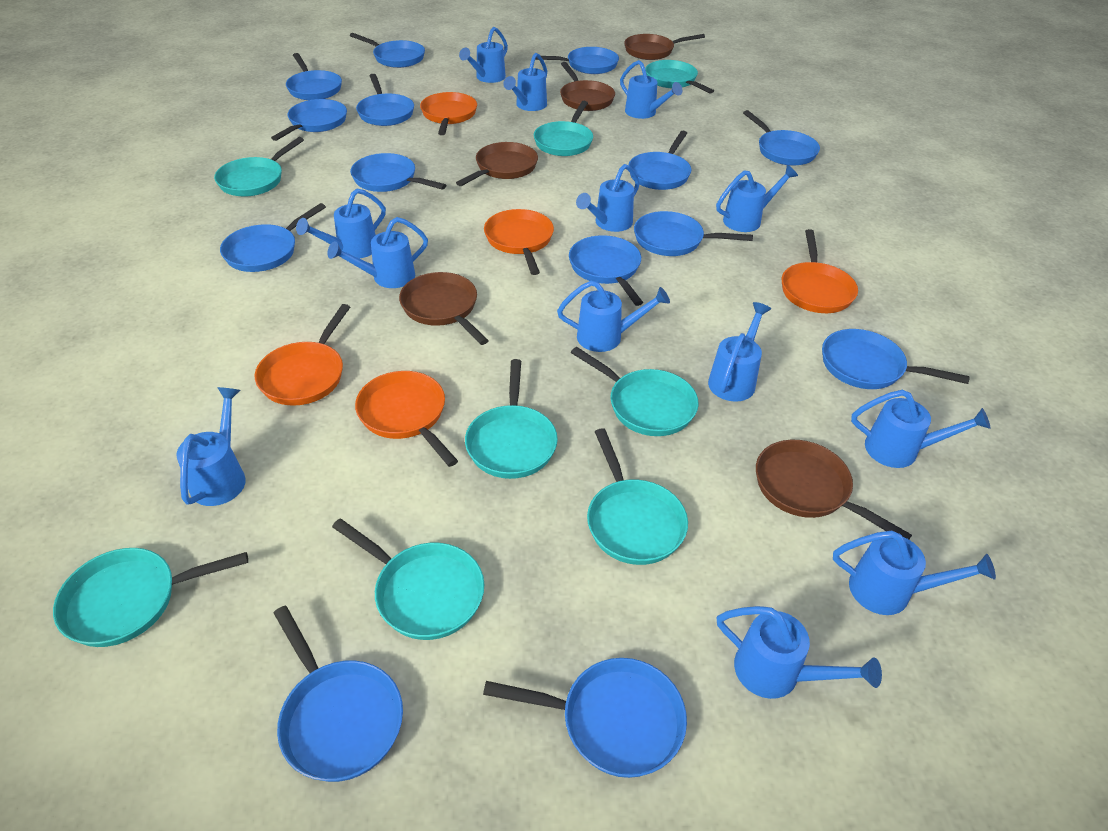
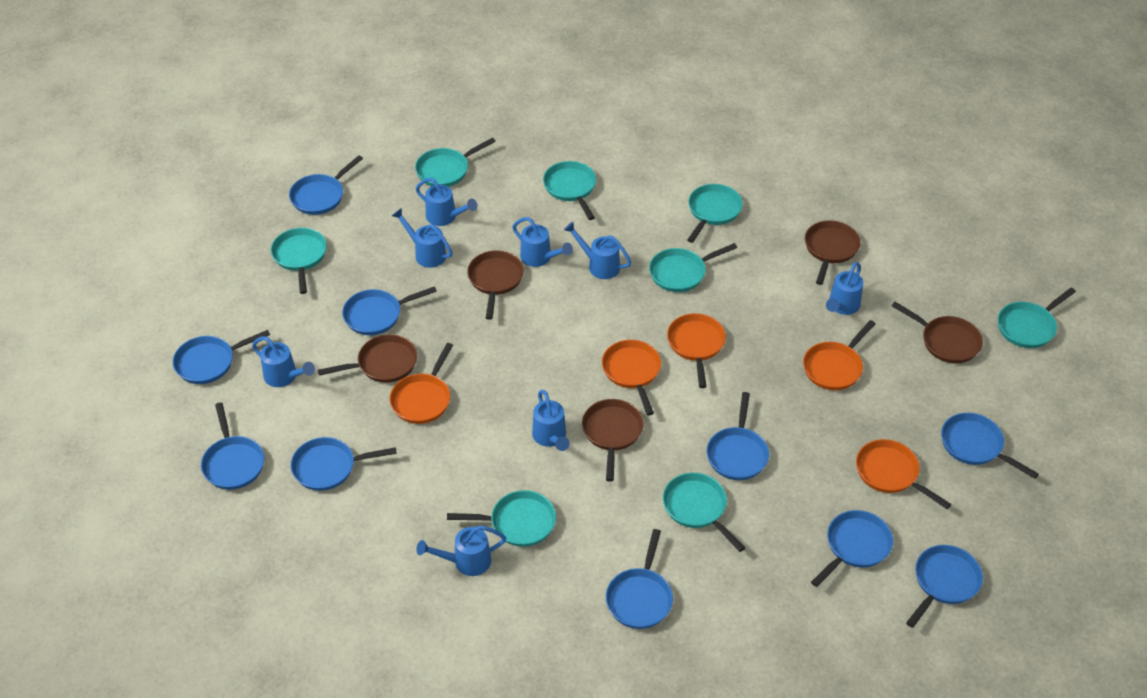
blue pan: 14 -> 10
blue watering can: 13 -> 8

